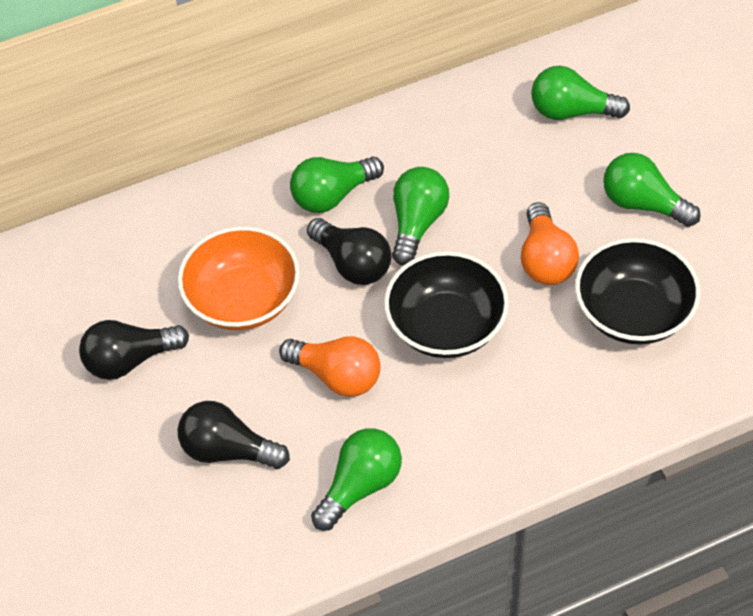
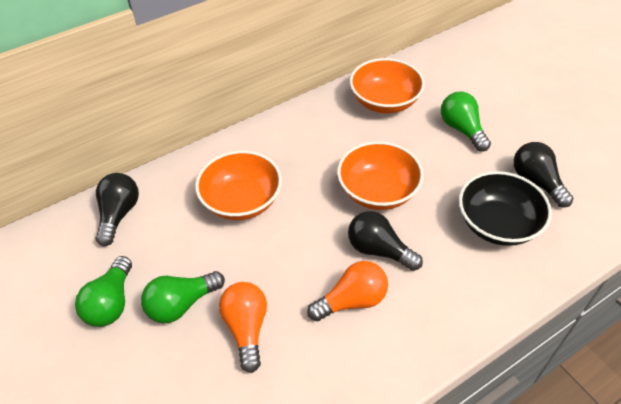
black bowl: 2 -> 1
green light bulb: 5 -> 3
orange bowl: 1 -> 3

